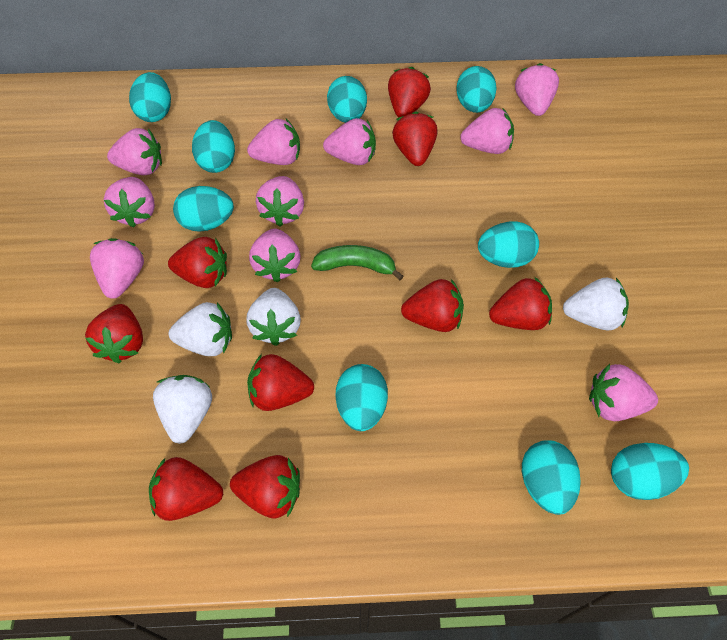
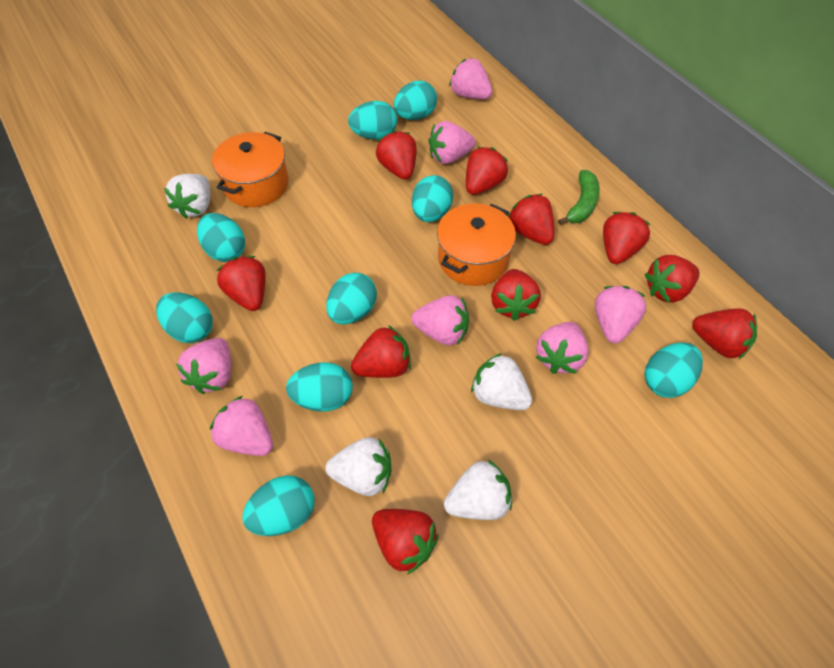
orange pot: 0 -> 2
pink strawberry: 10 -> 7
red strawberry: 9 -> 10

